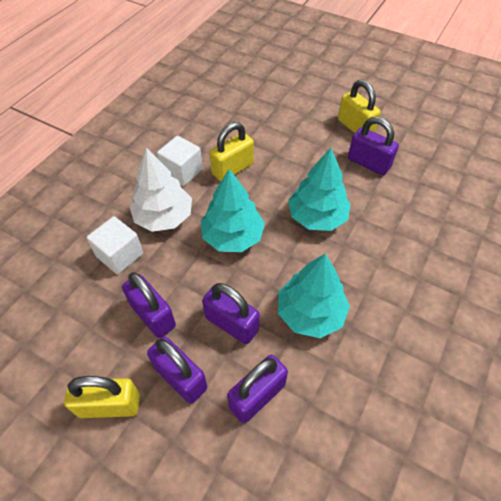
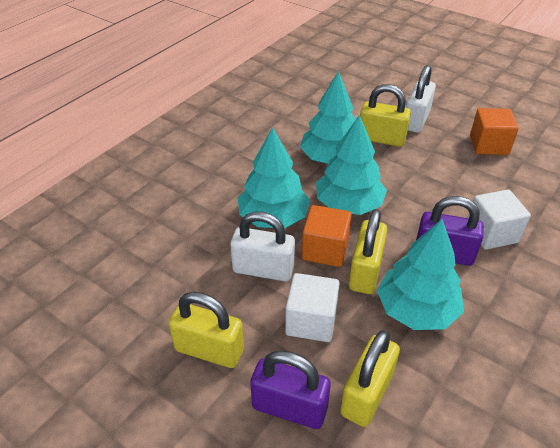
orange cube: 0 -> 2
purple padlock: 5 -> 2
turquoise tree: 3 -> 4
white padlock: 0 -> 2
white tree: 1 -> 0
yellow padlock: 3 -> 4

